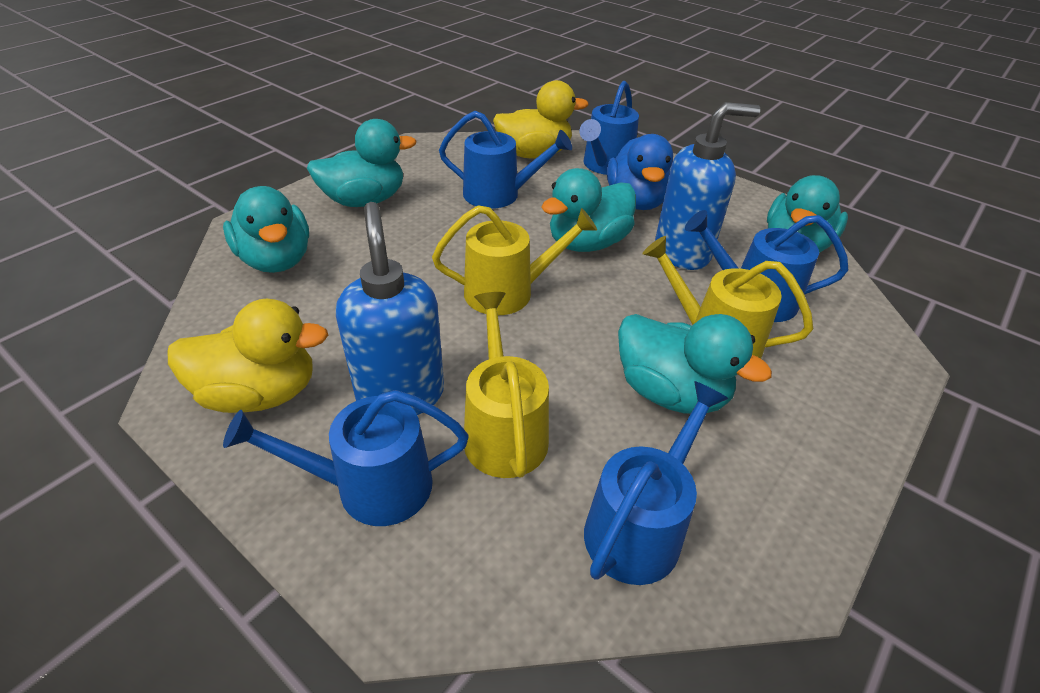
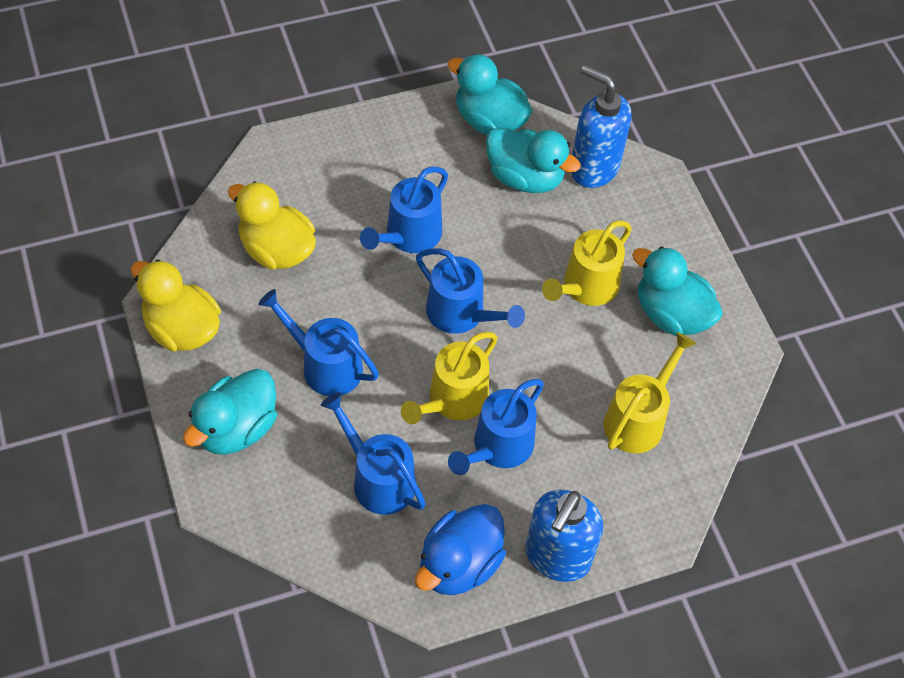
turquoise duck: 5 -> 4

